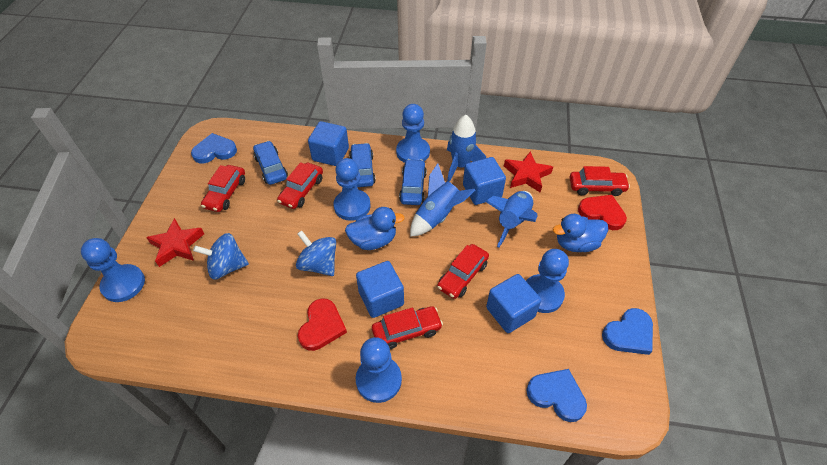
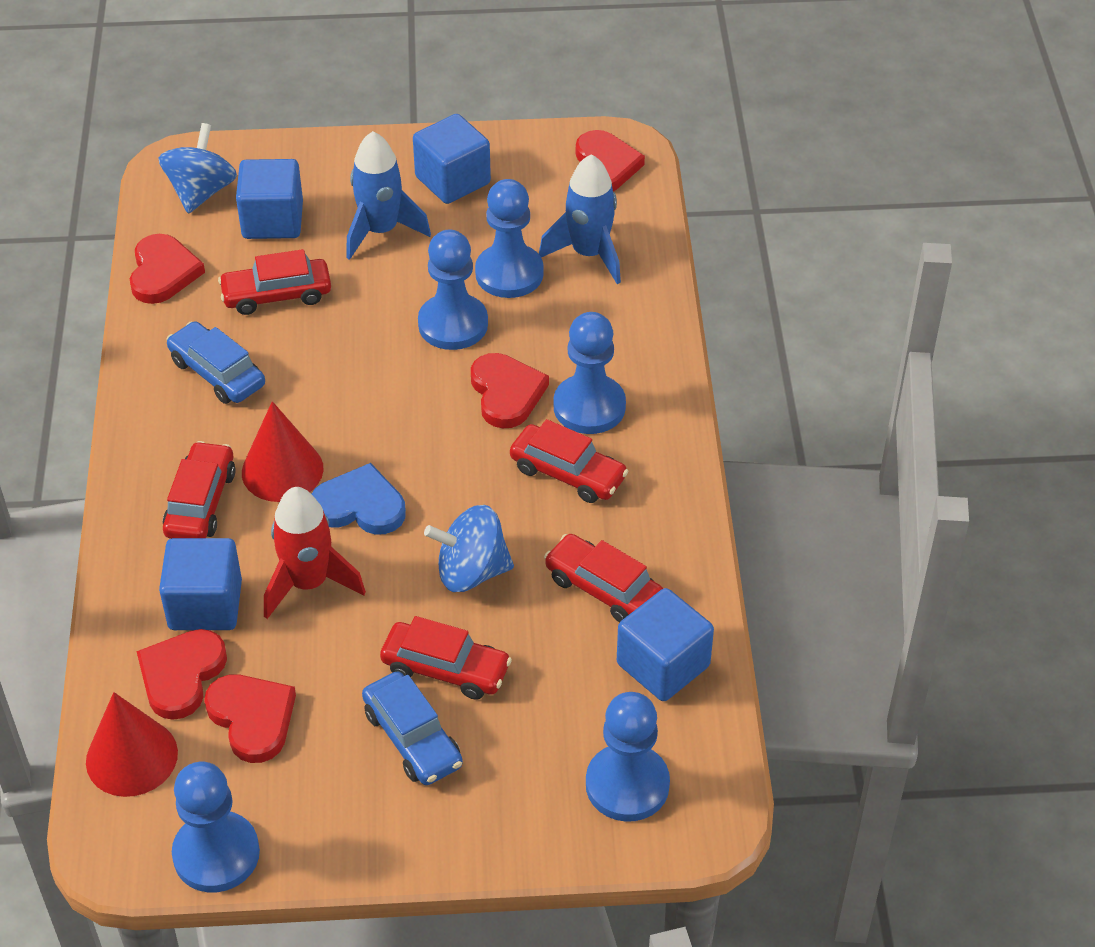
blue car: 3 -> 2
blue duck: 2 -> 0
blue heart: 3 -> 1
blue rocket: 3 -> 2
red cone: 0 -> 2
red heart: 2 -> 5
red rocket: 0 -> 1
red star: 2 -> 0

